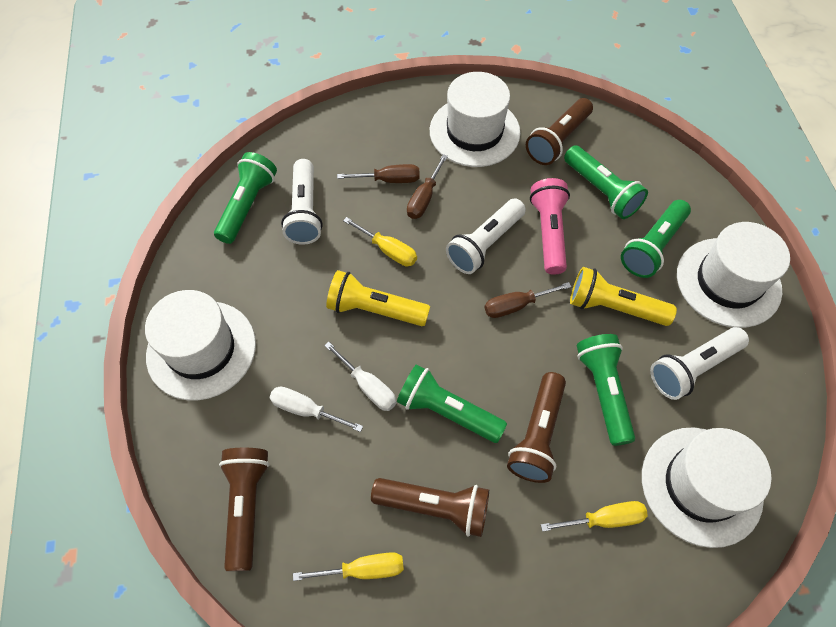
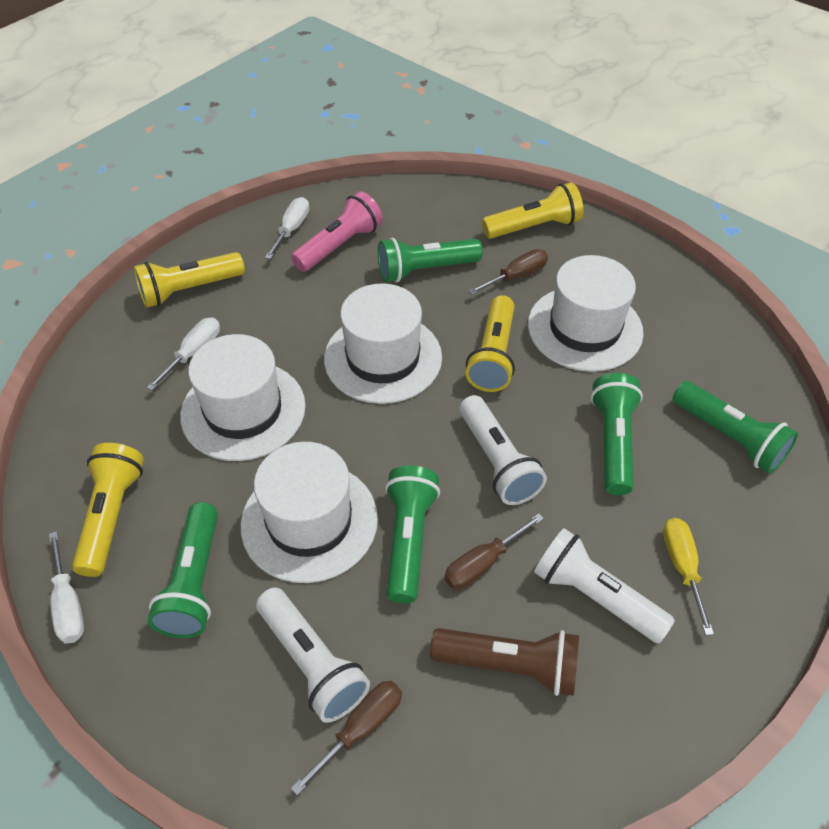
brown flashlight: 4 -> 1
white screwdriver: 2 -> 3
yellow flashlight: 2 -> 4
yellow screwdriver: 3 -> 1

